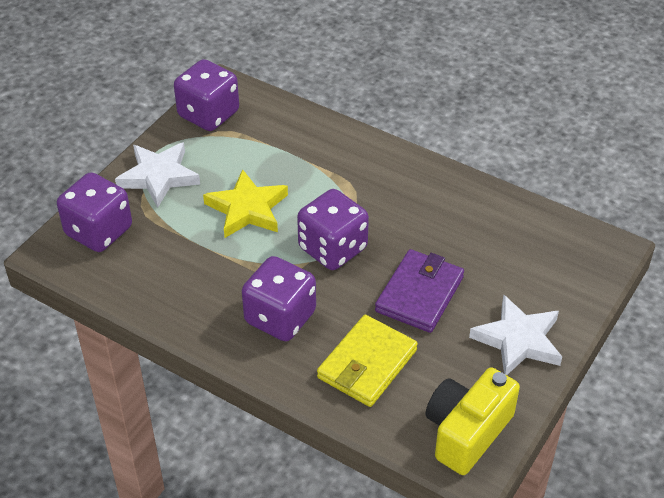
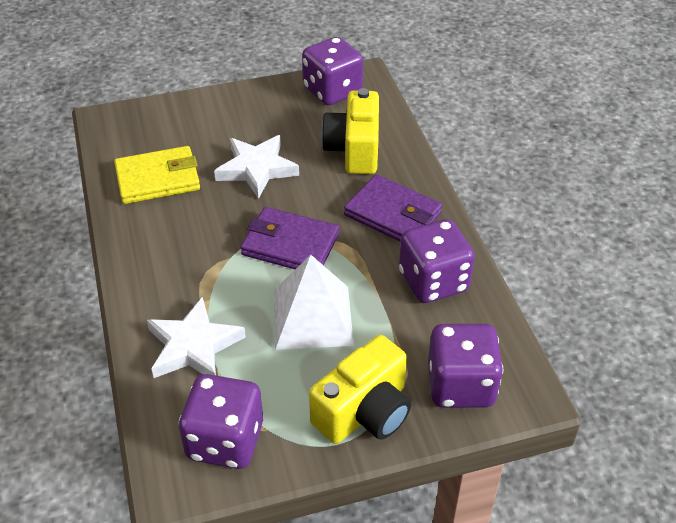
purple wallet: 1 -> 2
white pyramid: 0 -> 1
yellow camera: 1 -> 2
yellow star: 1 -> 0

